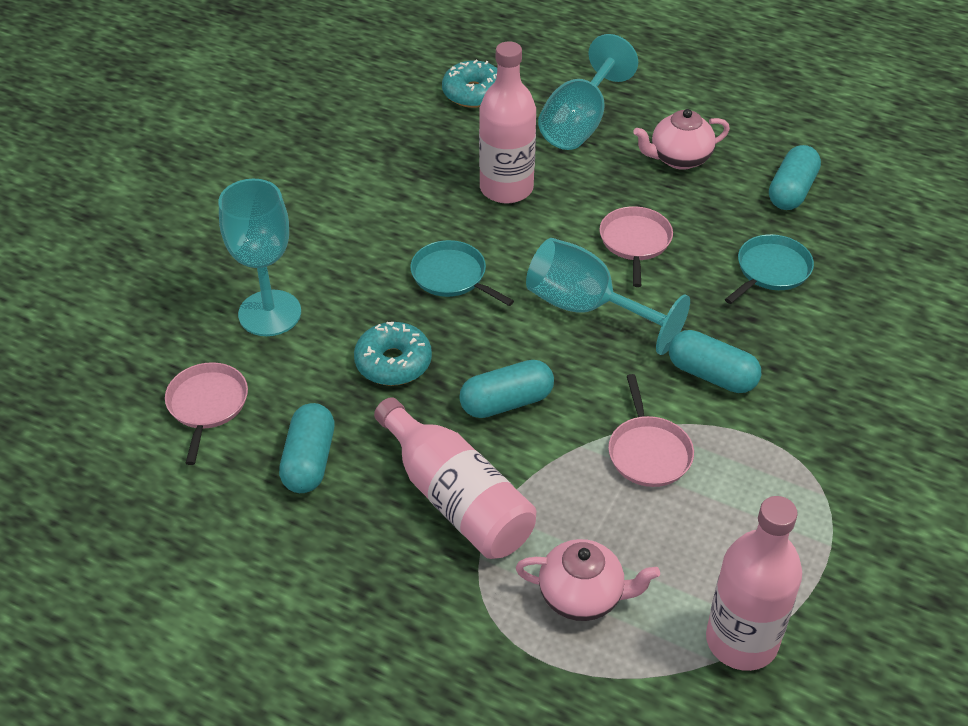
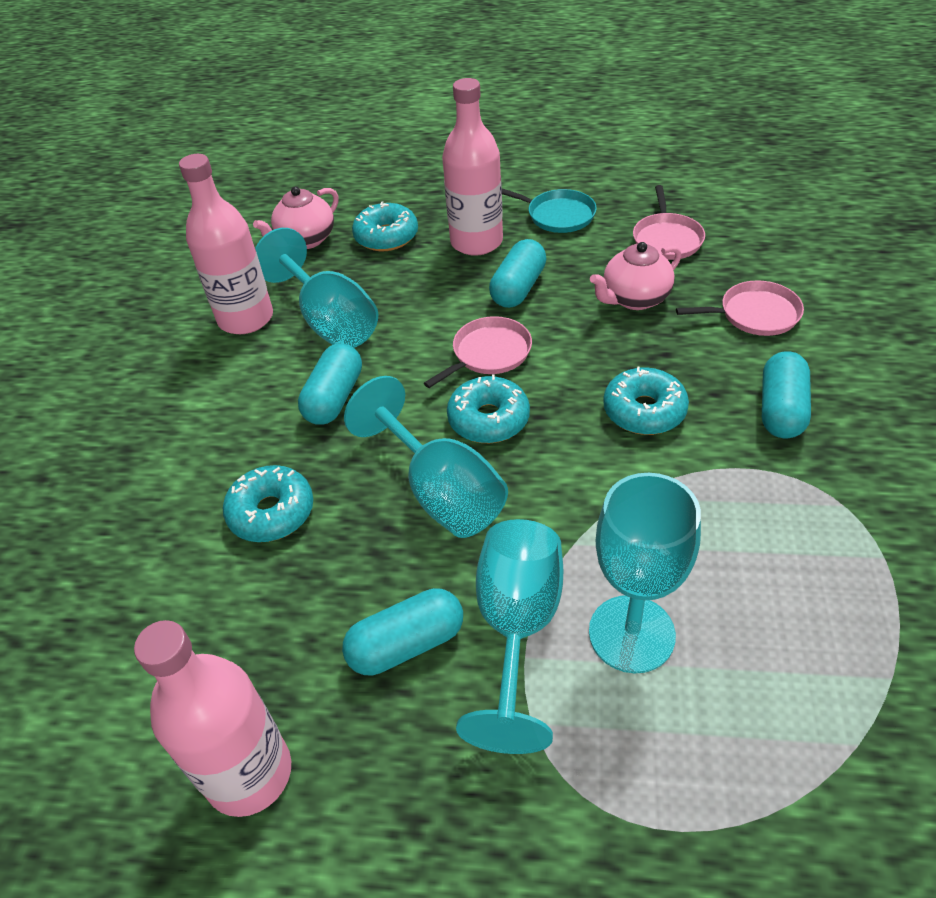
turquoise donut: 2 -> 4
turquoise goblet: 3 -> 4
turquoise pan: 2 -> 1

